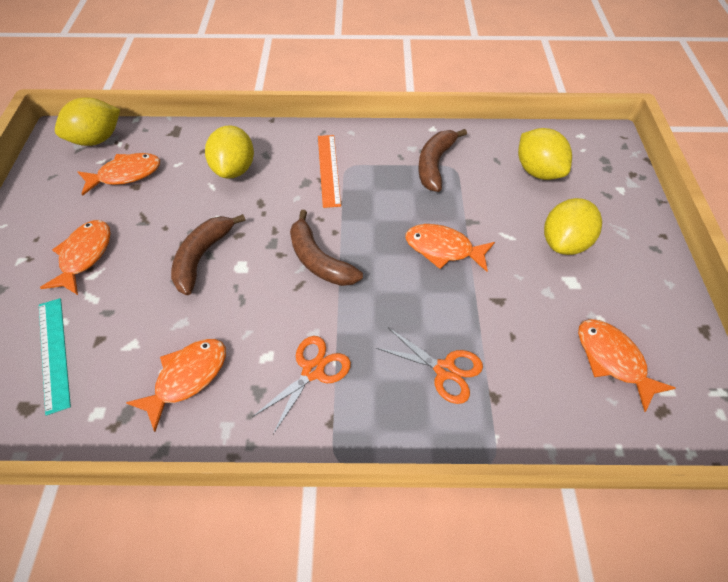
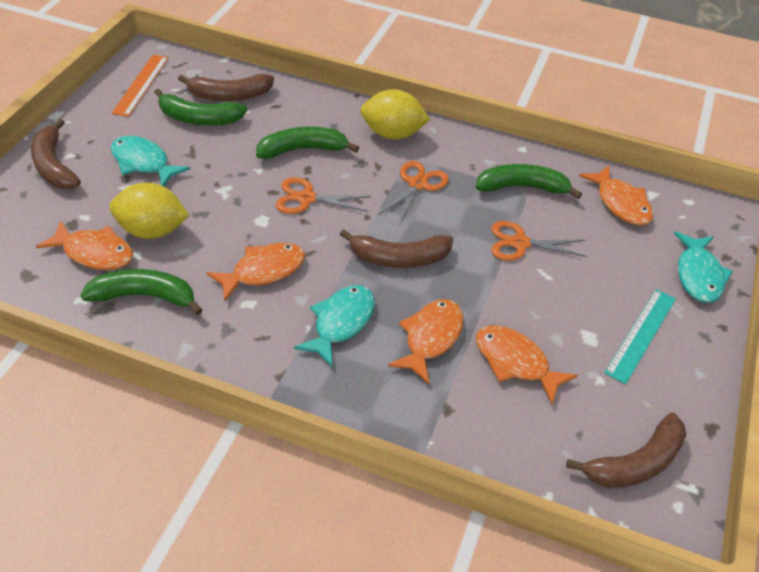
brown banana: 3 -> 4
green banana: 0 -> 4
orange scissors: 2 -> 3
turquoise fish: 0 -> 3
yellow lemon: 4 -> 2

